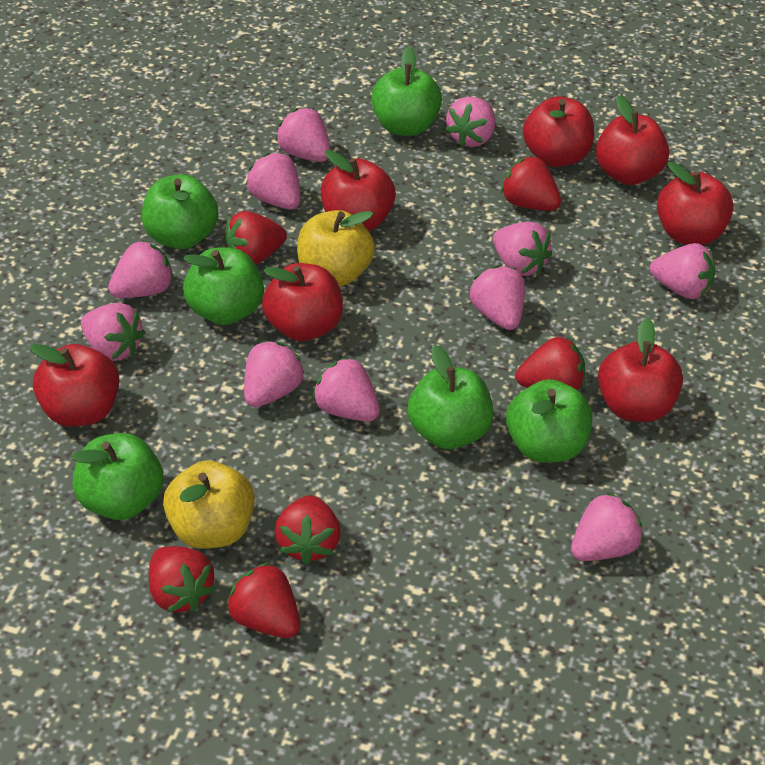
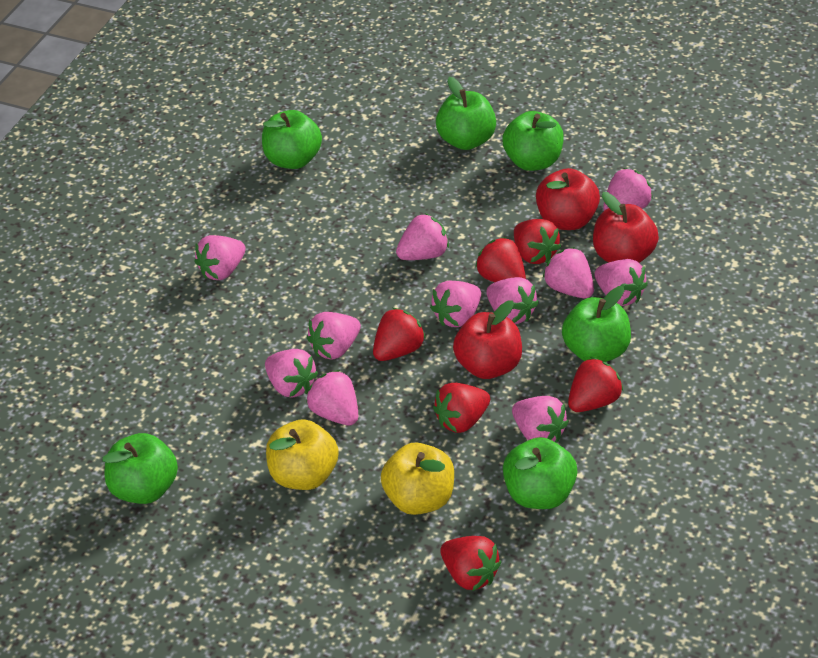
red apple: 7 -> 3

